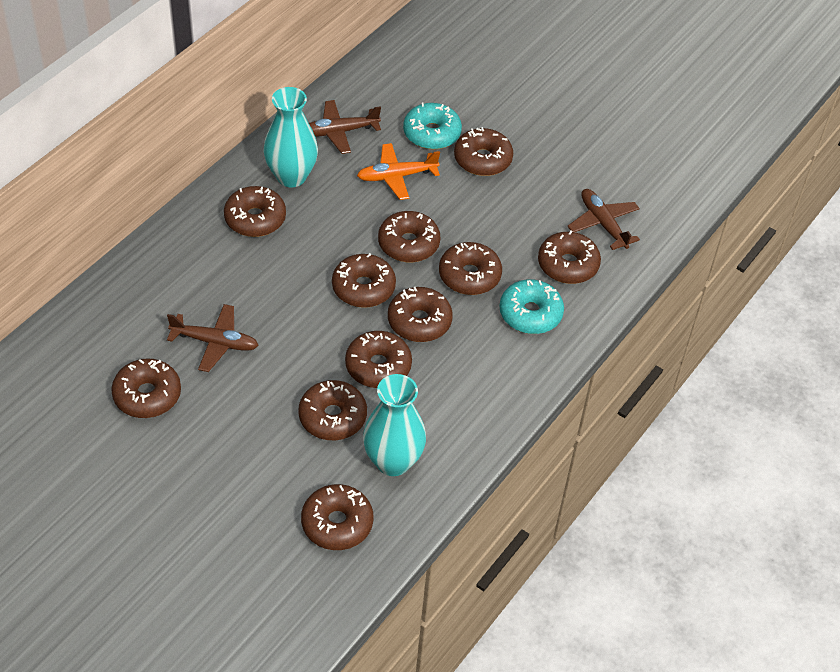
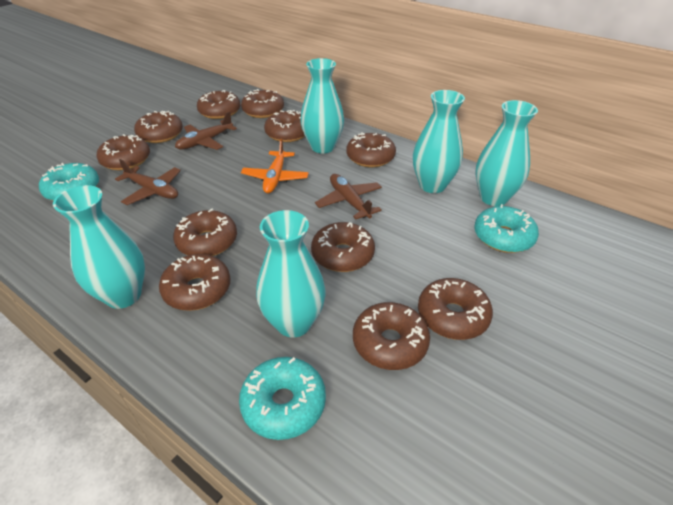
turquoise donut: 2 -> 3
turquoise vase: 2 -> 5

